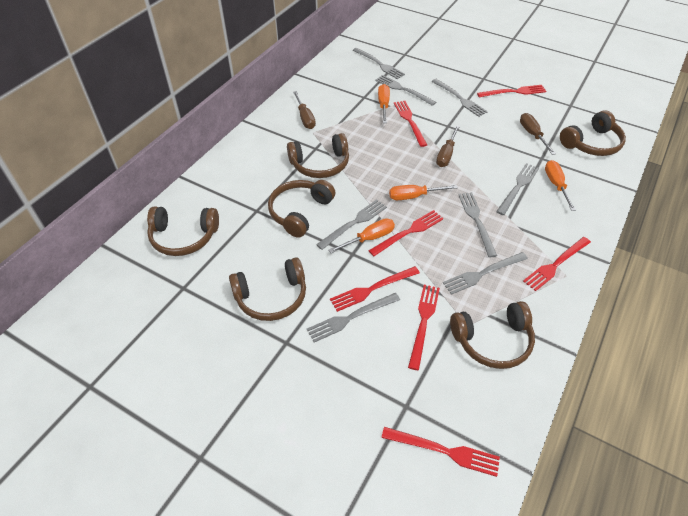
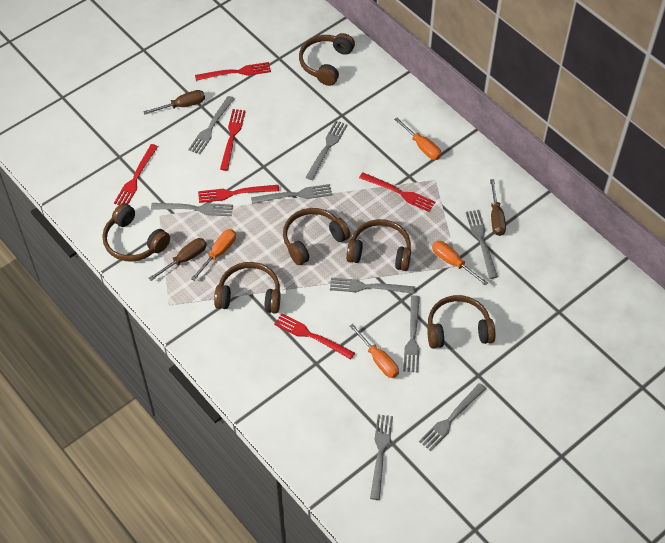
grey fork: 8 -> 9
red fork: 7 -> 6

